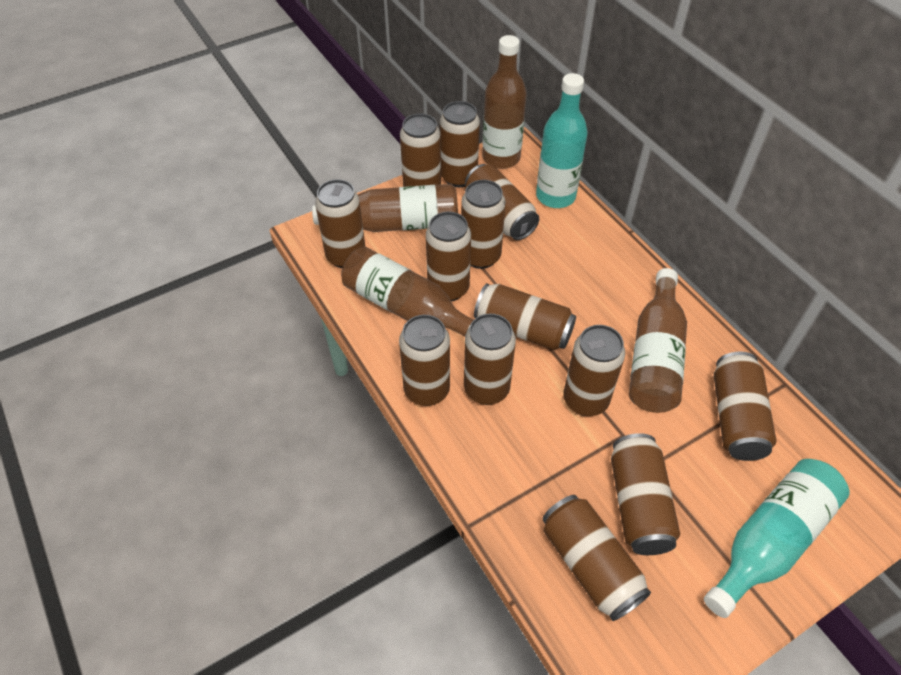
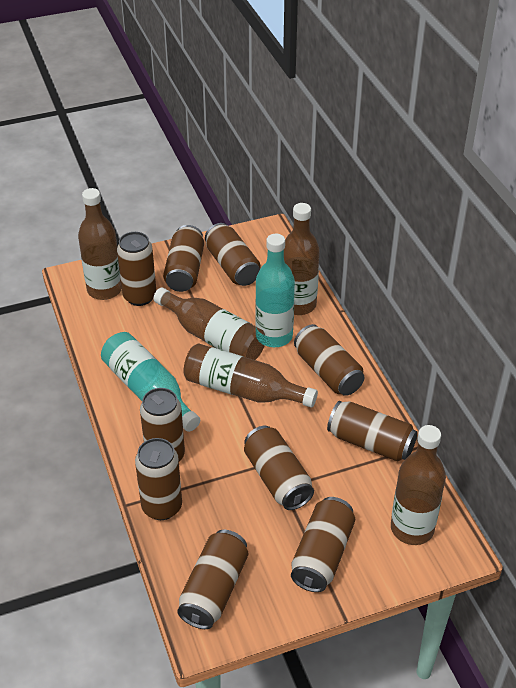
brown bottle: 4 -> 5
brown can: 13 -> 10

